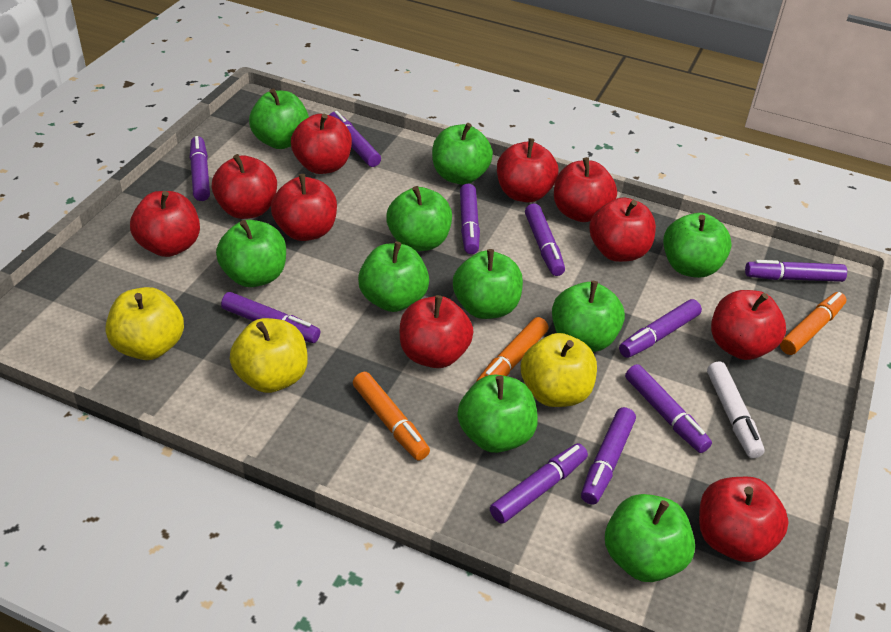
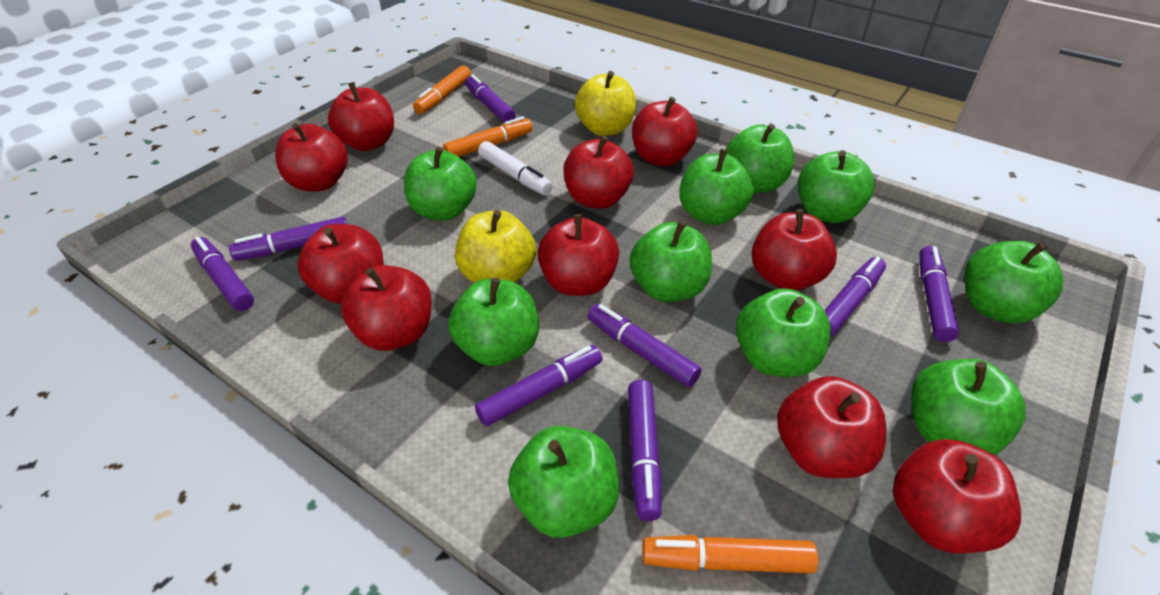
purple marker: 10 -> 8
yellow apple: 3 -> 2

